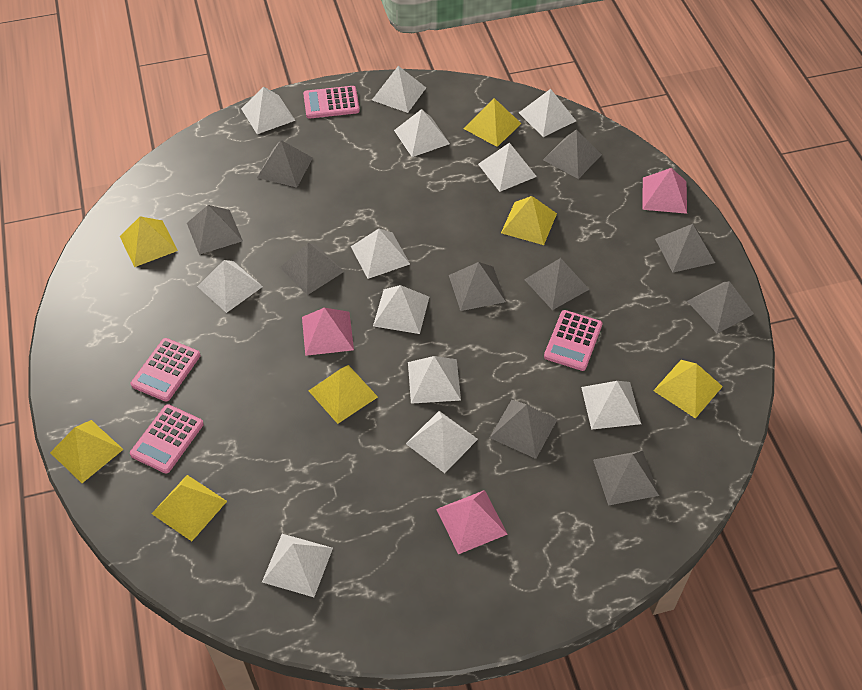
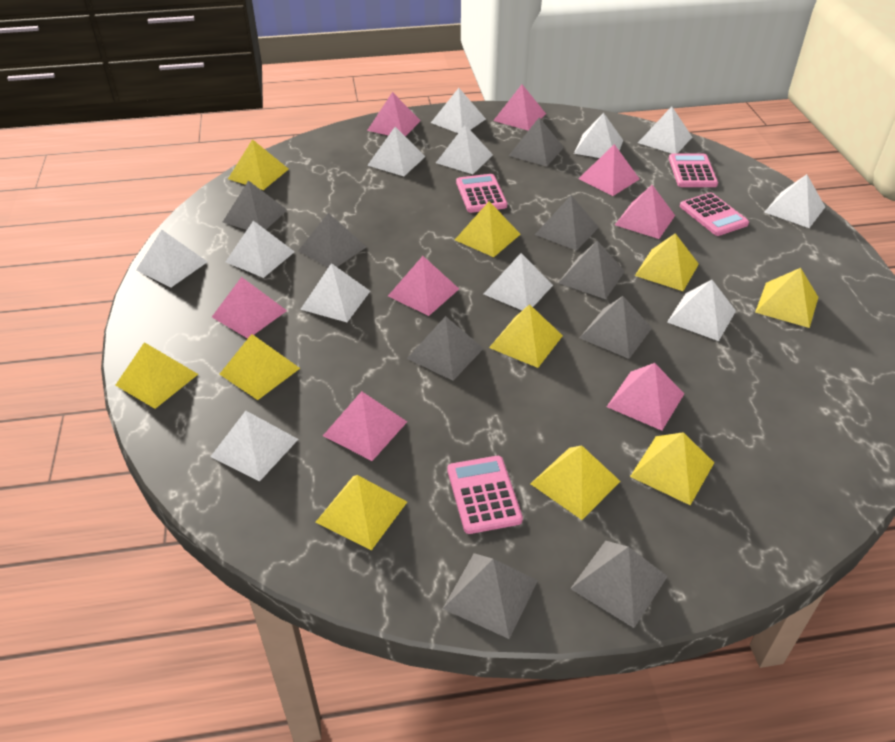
grey pyramid: 10 -> 9
pink pyramid: 3 -> 8
yellow pyramid: 7 -> 10

